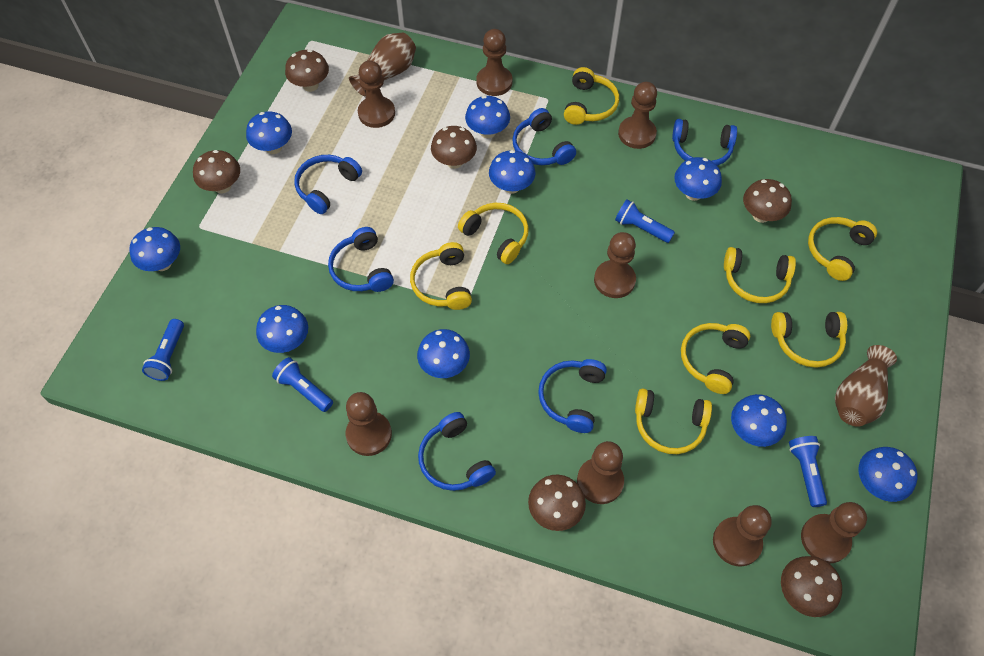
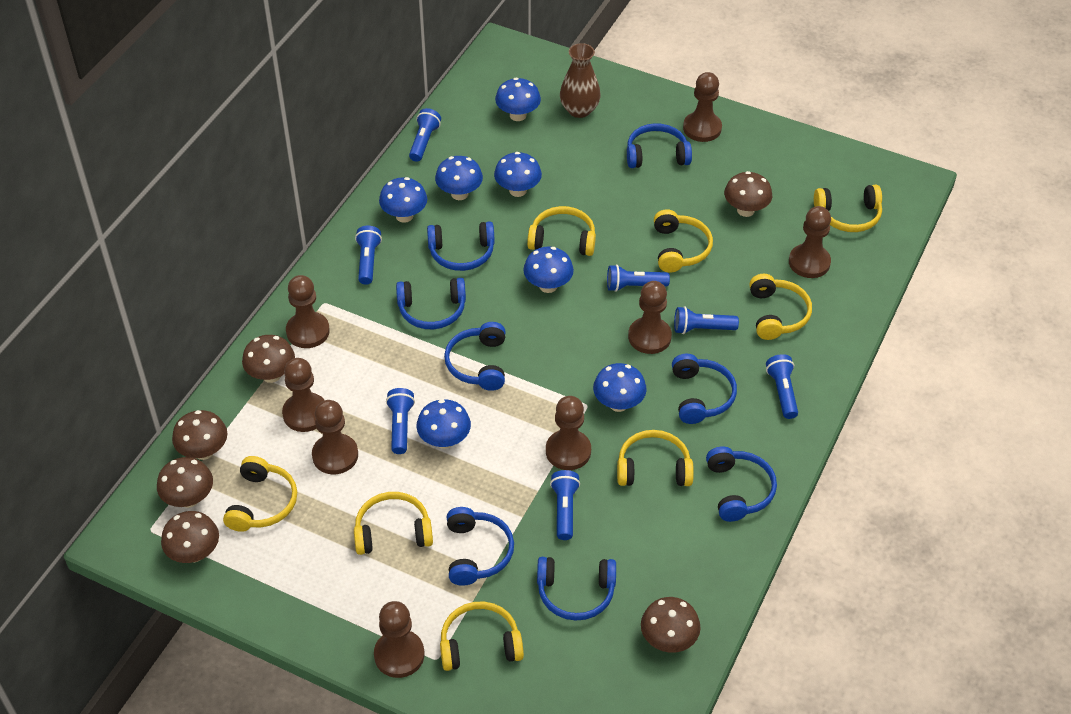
blue flashlight: 4 -> 7
blue headphones: 6 -> 8
blue mushroom: 9 -> 7
brown vase: 2 -> 1

